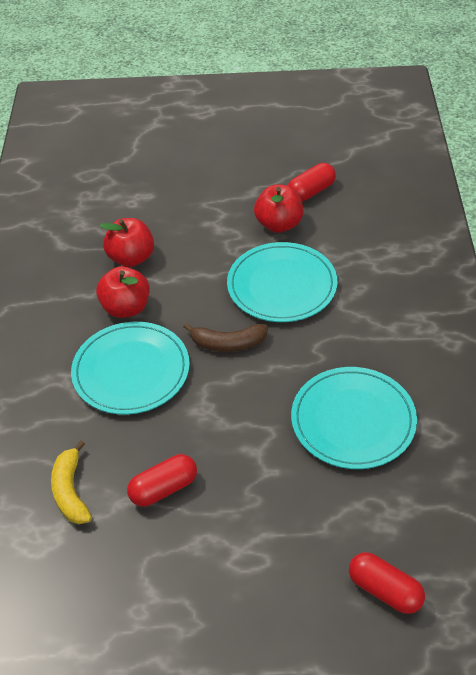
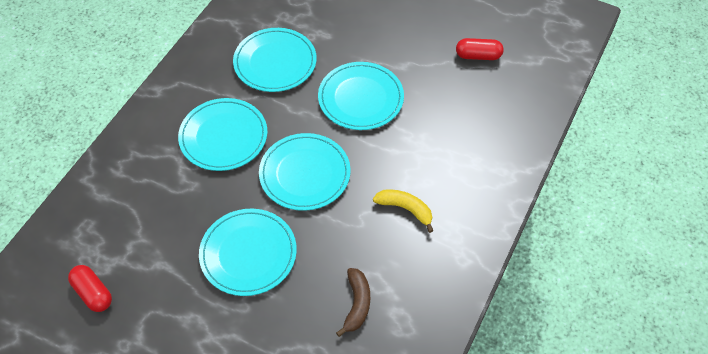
red apple: 3 -> 0
red capsule: 3 -> 2
turquoise plate: 3 -> 5

